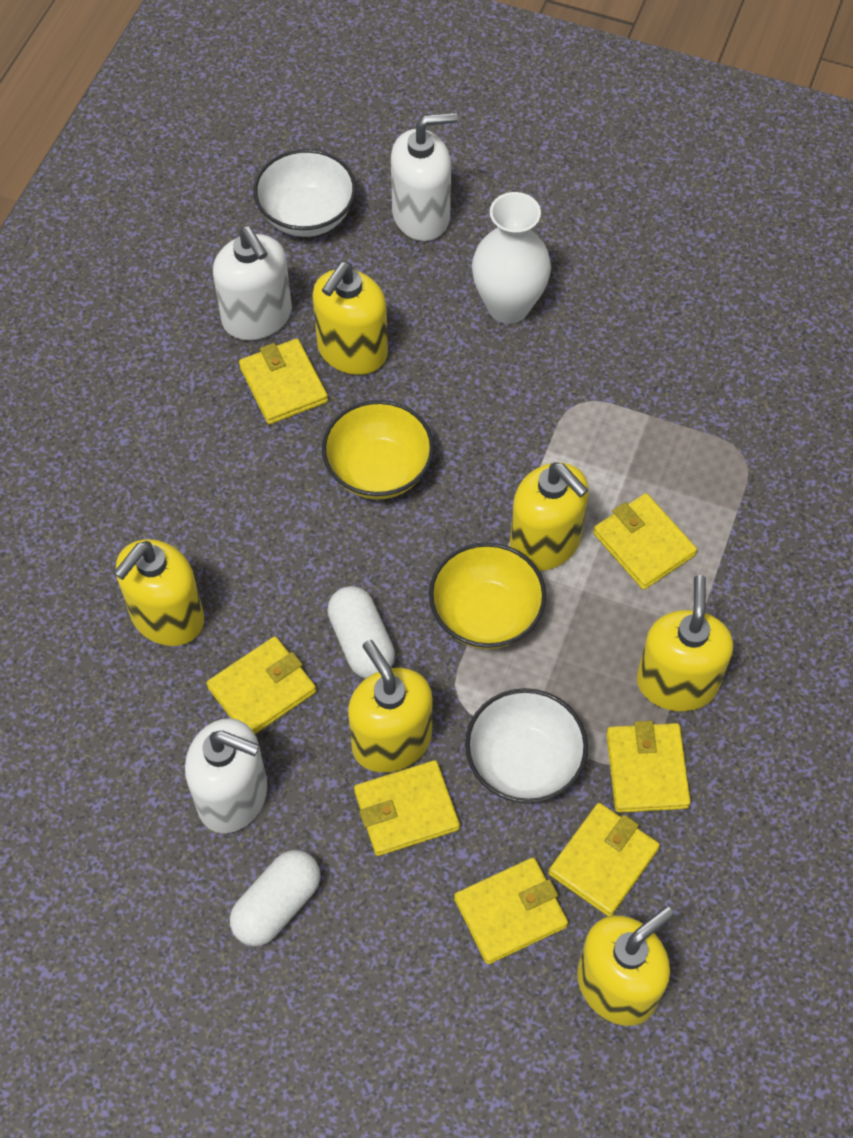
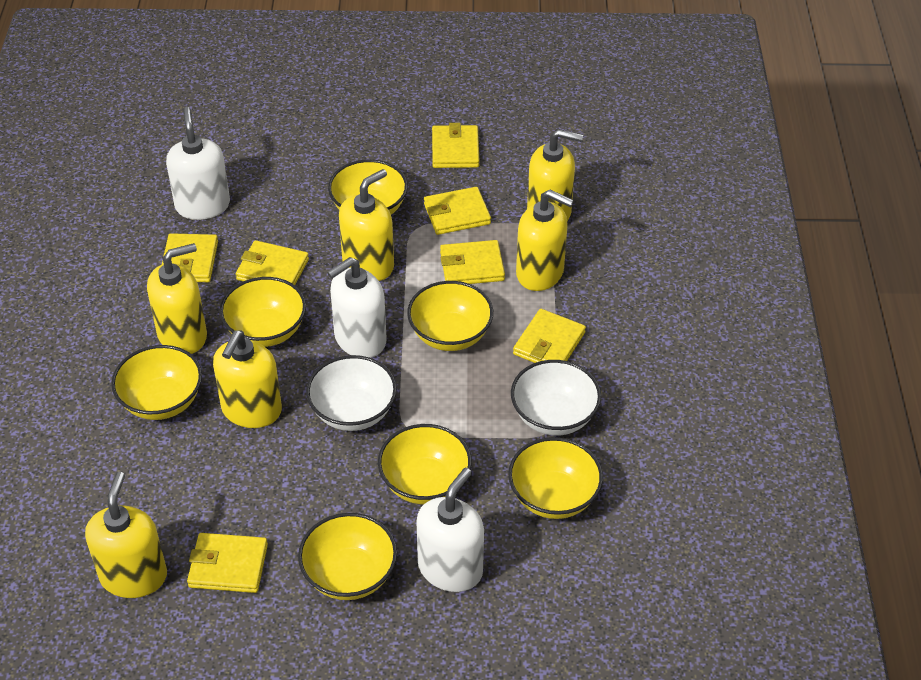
white capsule: 2 -> 0
white vase: 1 -> 0
yellow bowl: 2 -> 7

